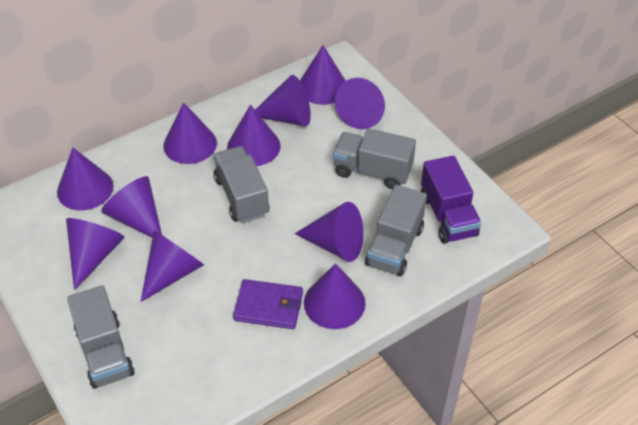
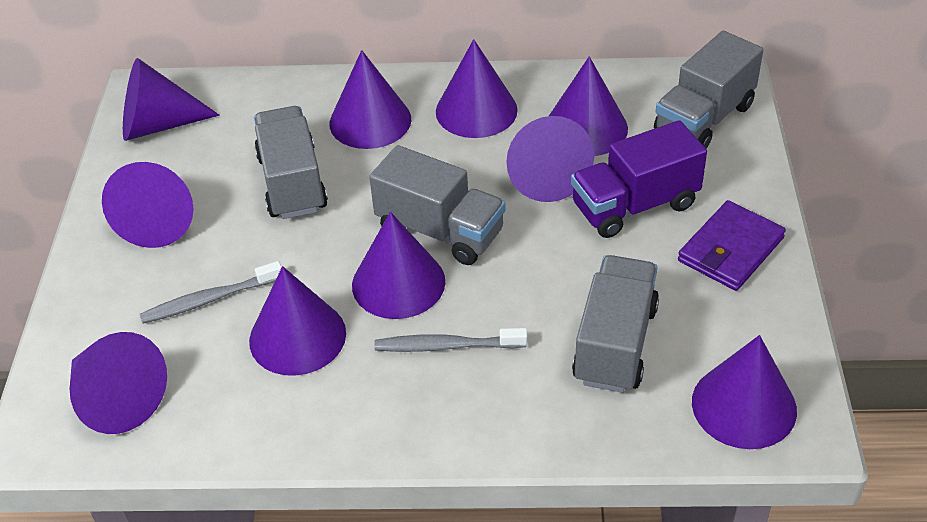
grey toothbrush: 0 -> 2
purple cone: 11 -> 10

